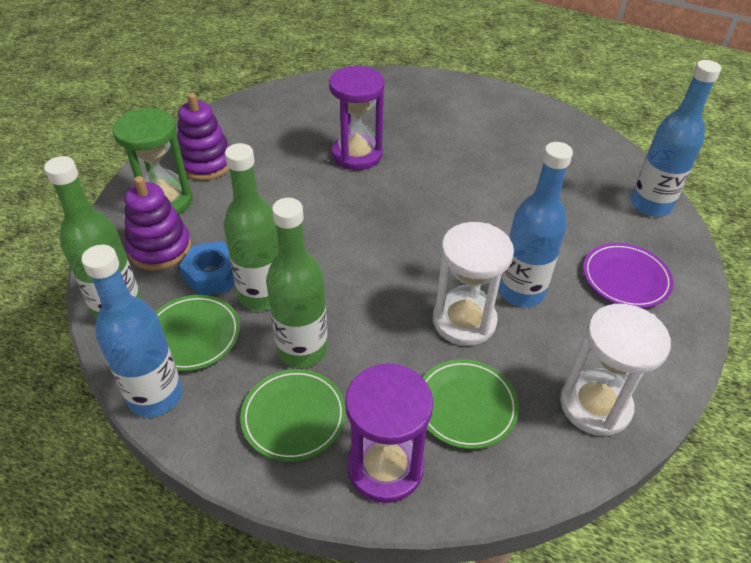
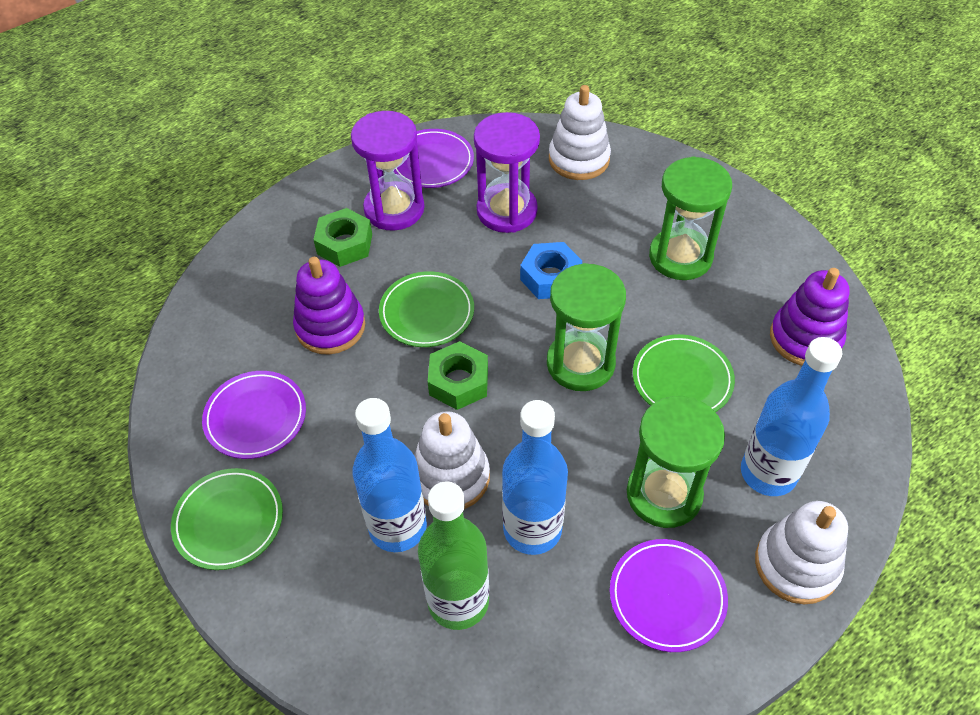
green bottle: 3 -> 1
green hourglass: 1 -> 3
green nut: 0 -> 2
purple plate: 1 -> 3
white hourglass: 2 -> 0
white stacking toy: 0 -> 3

